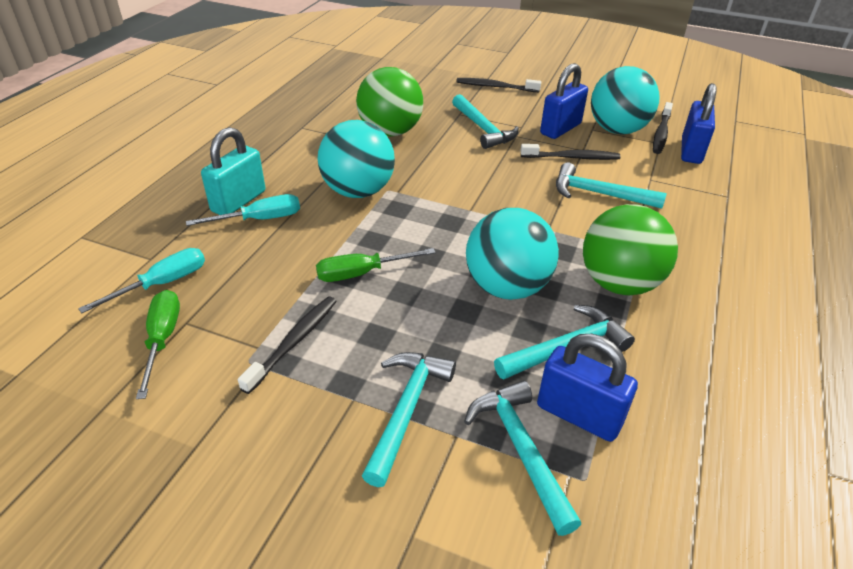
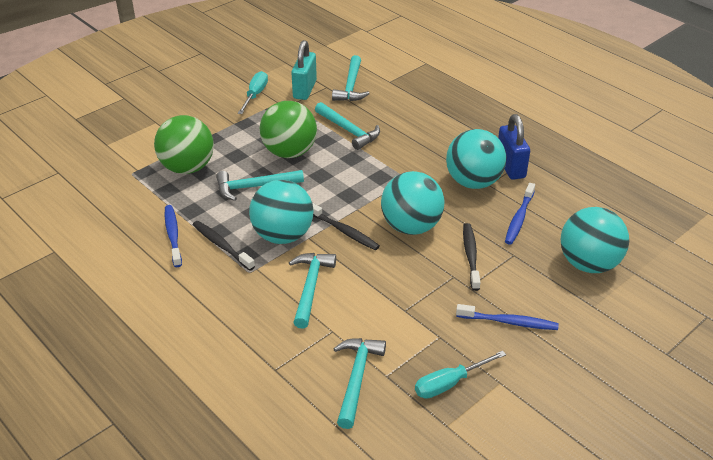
black toothbrush: 4 -> 3
blue padlock: 3 -> 1
blue toothbrush: 0 -> 3
green screwdriver: 2 -> 0
turquoise ball: 3 -> 4

